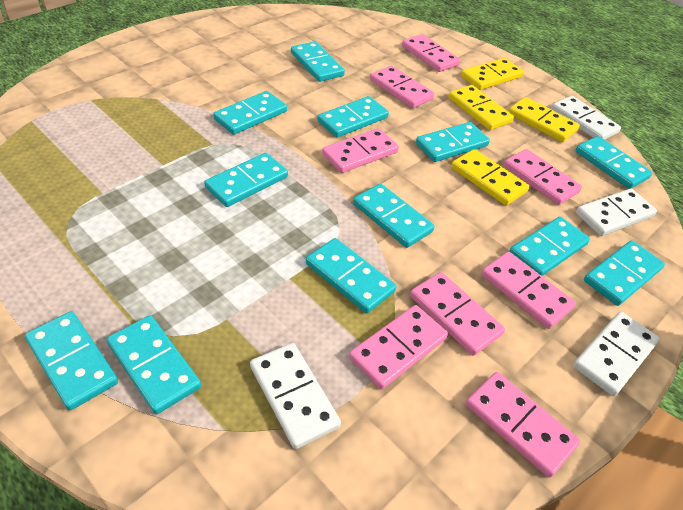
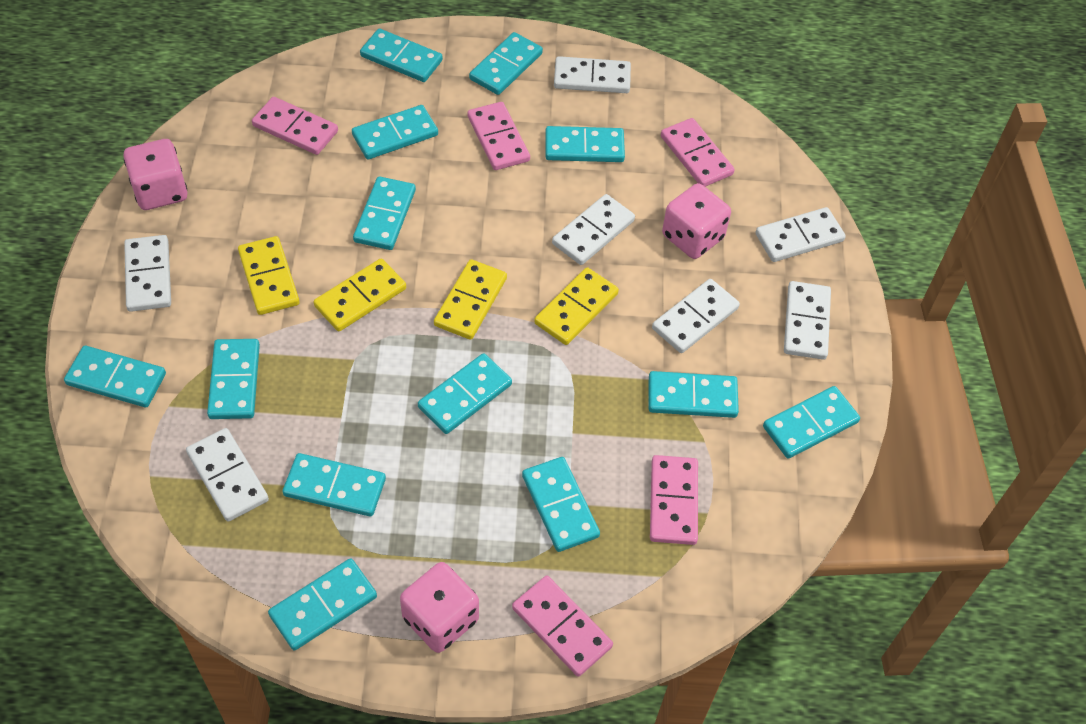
pink dice: 0 -> 3
pink domino: 8 -> 5
turquoise domino: 12 -> 13
white domino: 4 -> 7

